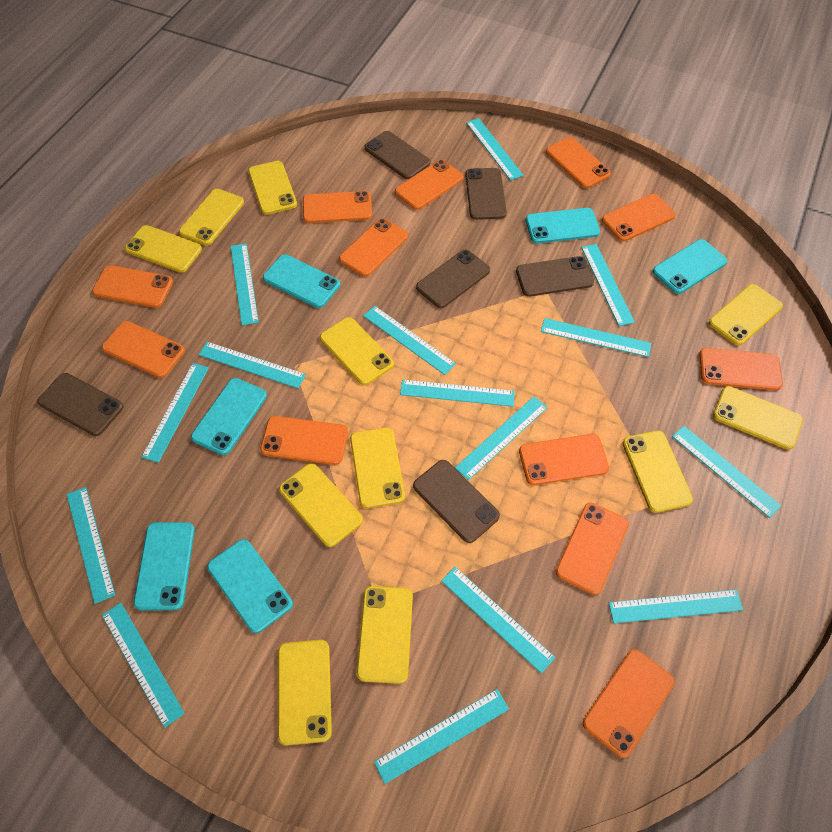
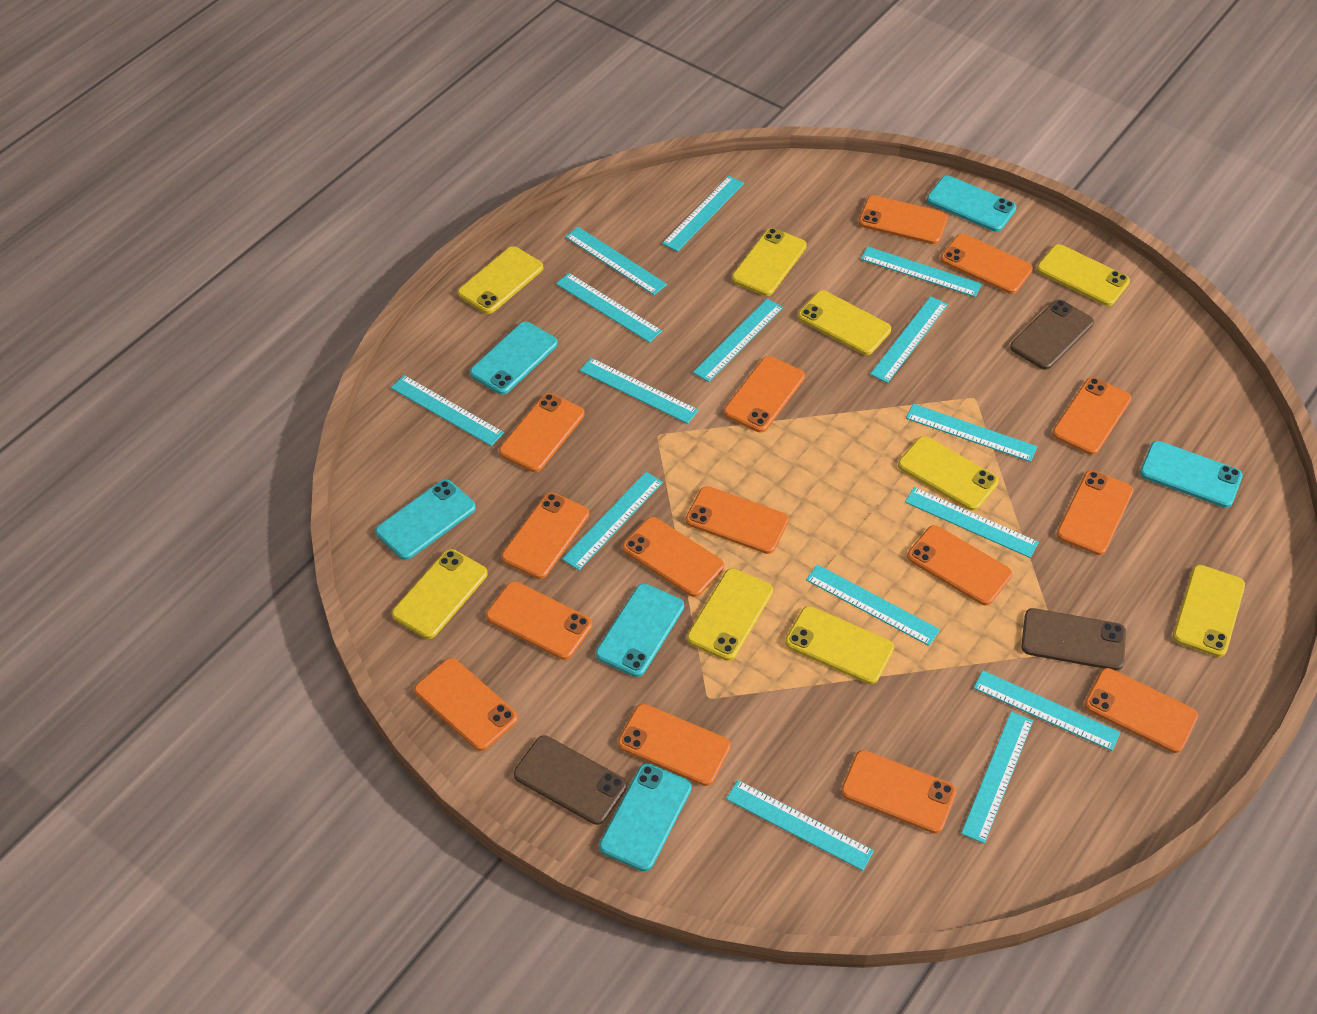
brown phone: 6 -> 3
orange phone: 12 -> 15
yellow phone: 11 -> 9

